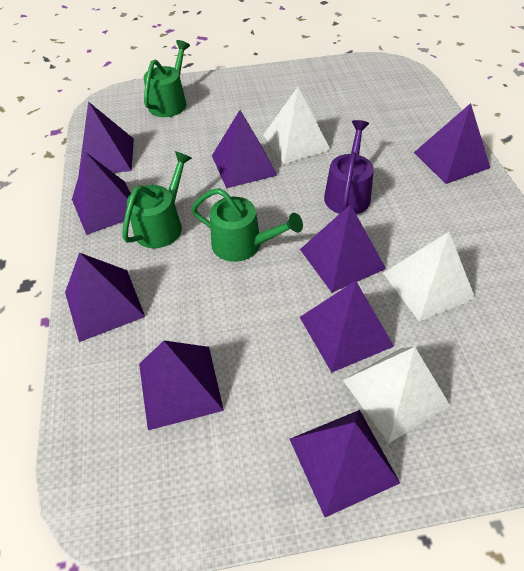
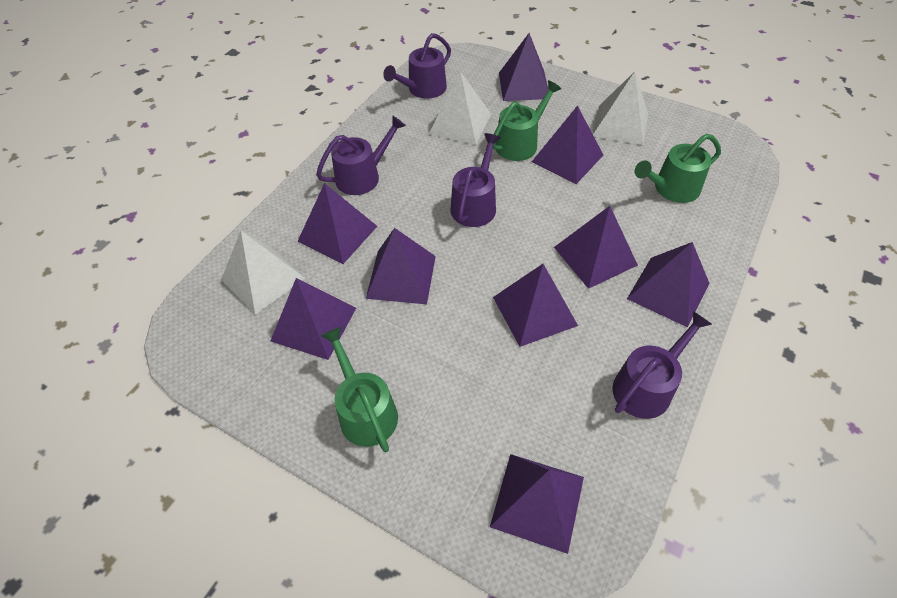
purple watering can: 1 -> 4

